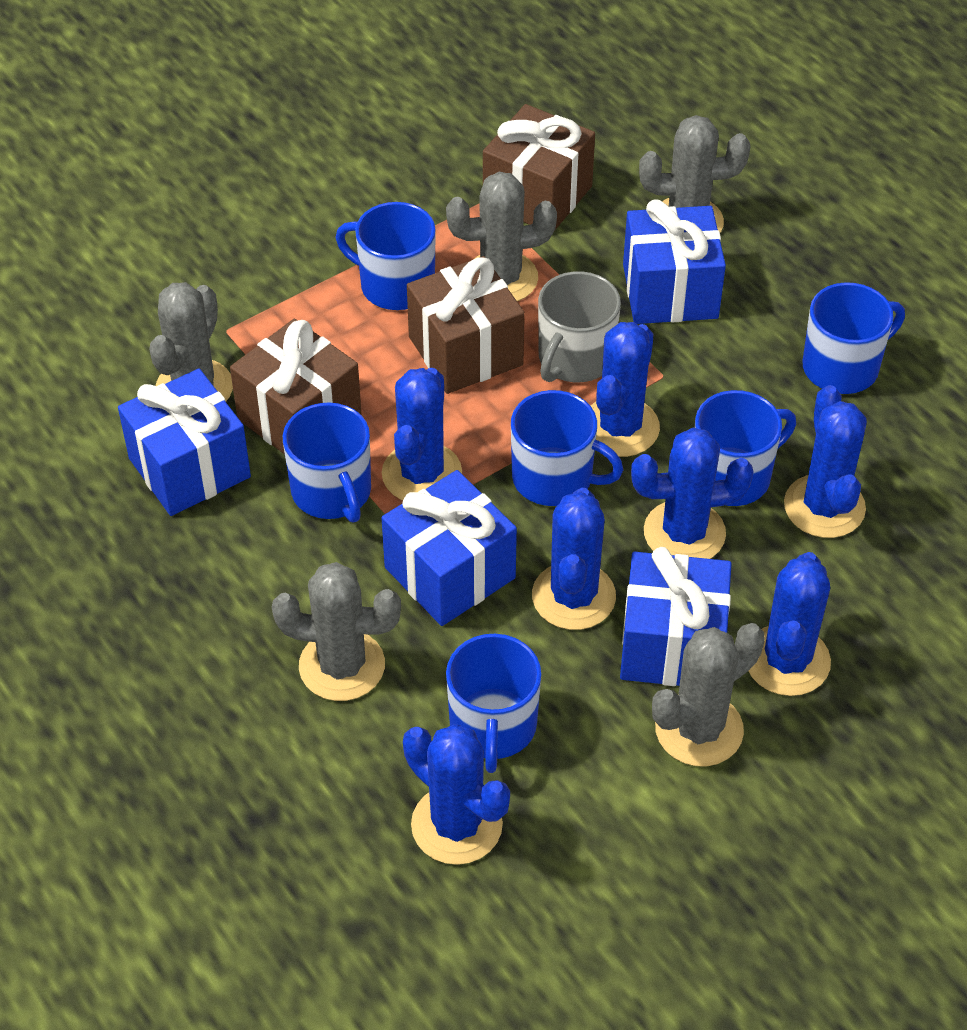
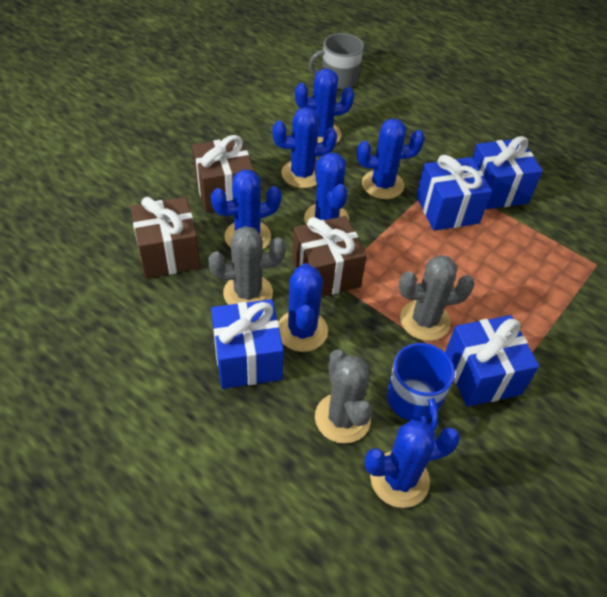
blue mug: 6 -> 1
grey cactus: 5 -> 3

